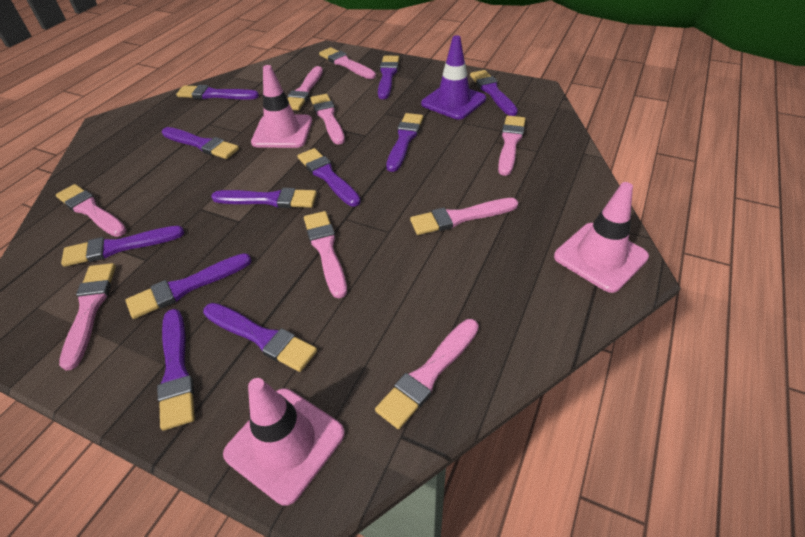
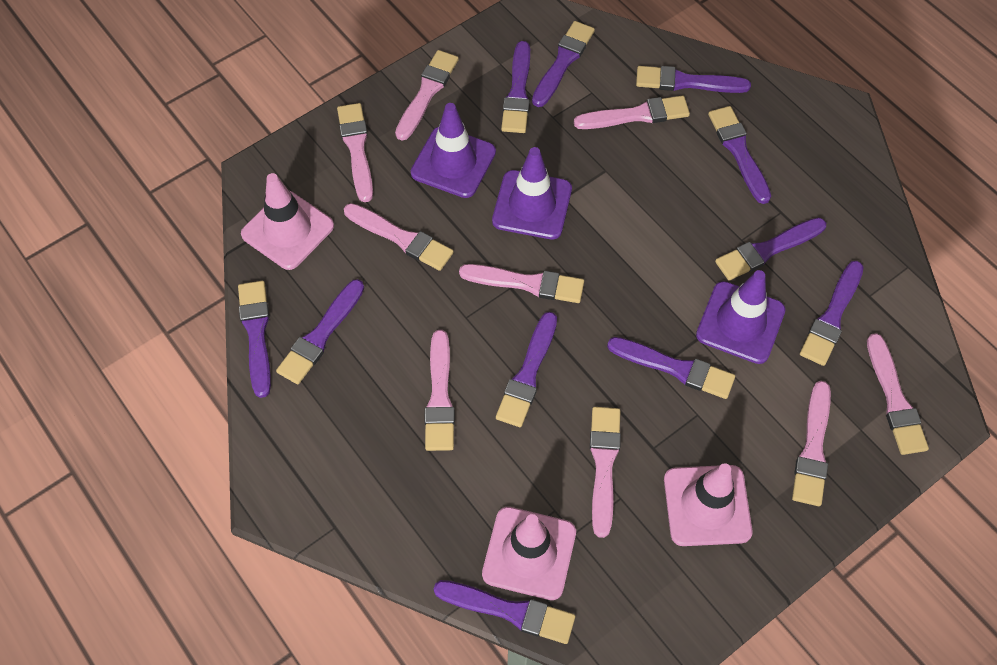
purple traffic cone: 1 -> 3

